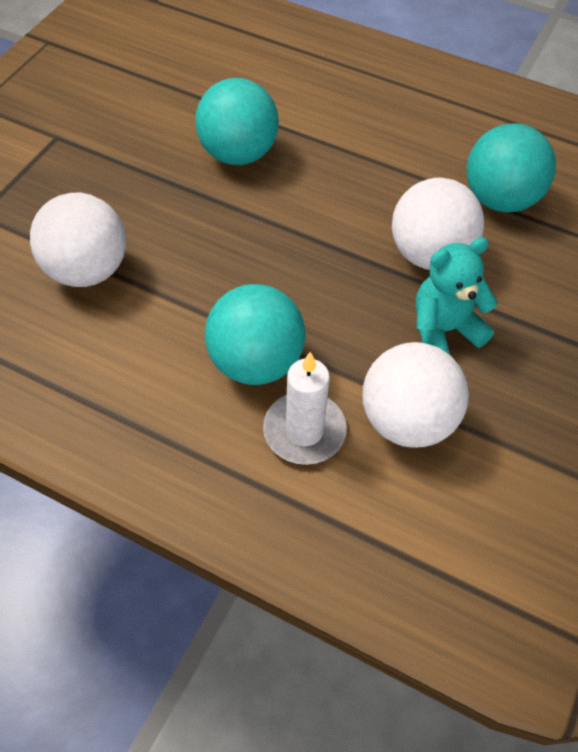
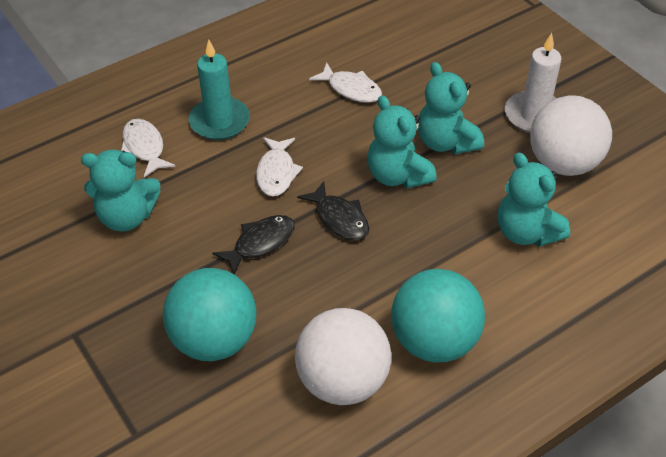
black fish: 0 -> 2
turquoise ball: 3 -> 2
turquoise candle: 0 -> 1
turquoise teddy bear: 1 -> 4
white ball: 3 -> 2
white fish: 0 -> 3

